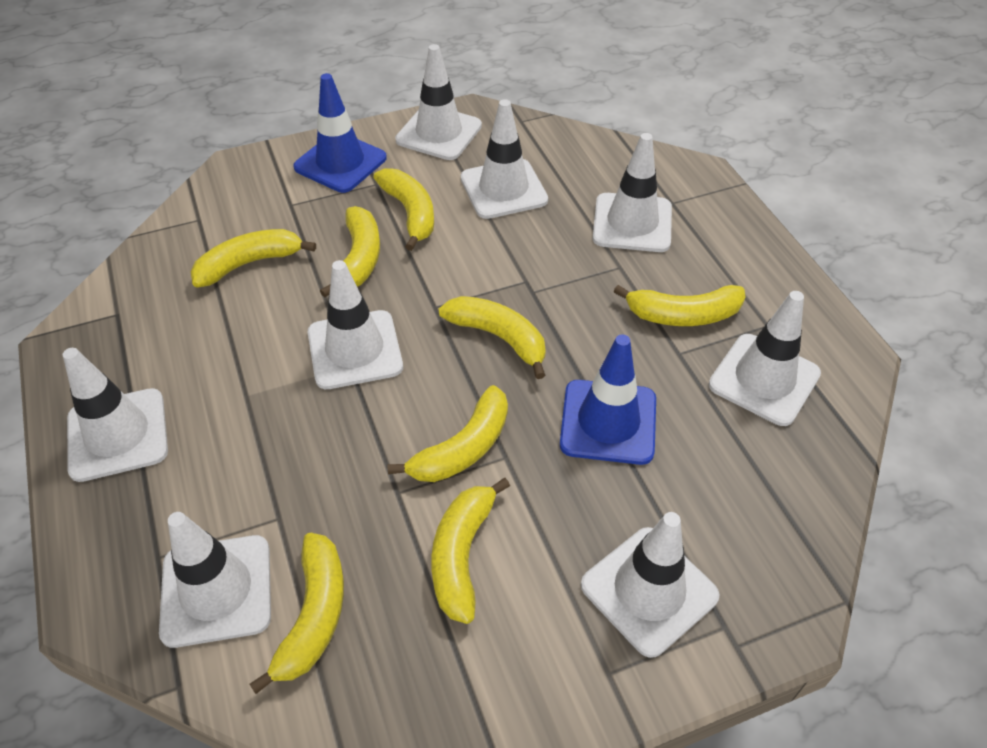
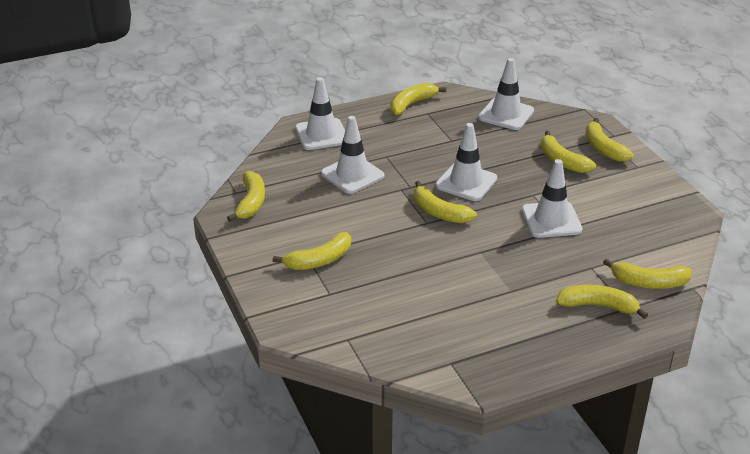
blue traffic cone: 2 -> 0
white traffic cone: 8 -> 5

